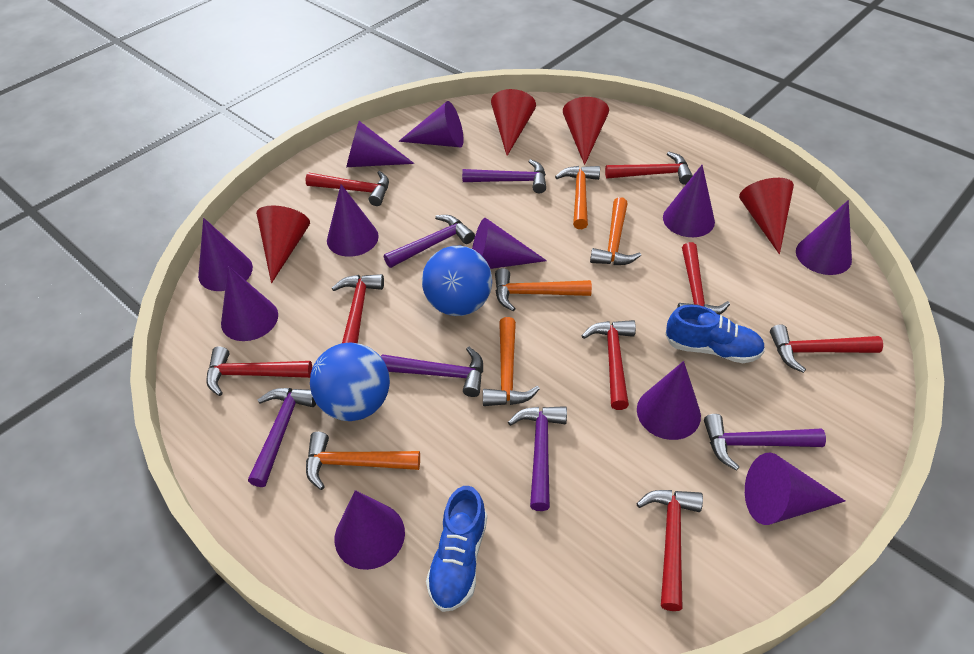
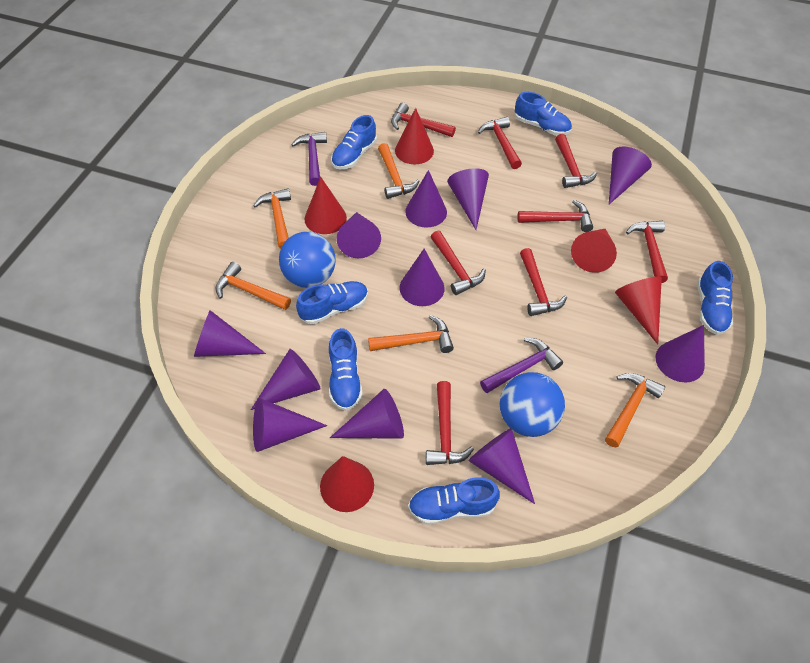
blue shoe: 2 -> 6
purple hammer: 6 -> 2
red cone: 4 -> 5

